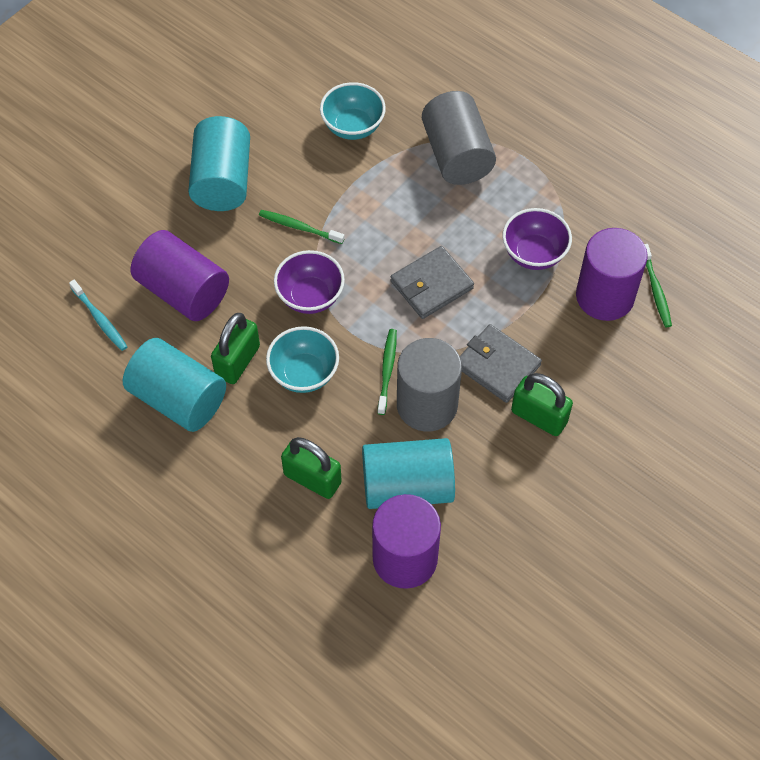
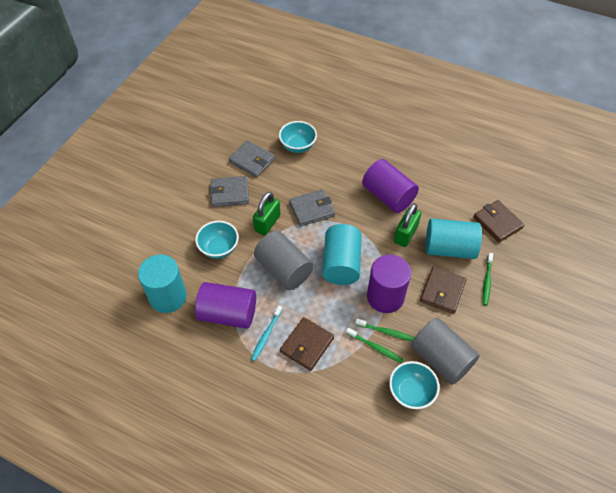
brown wallet: 0 -> 3
green padlock: 3 -> 2
grey wallet: 2 -> 3
purple bowl: 2 -> 0
turquoise bowl: 2 -> 3

